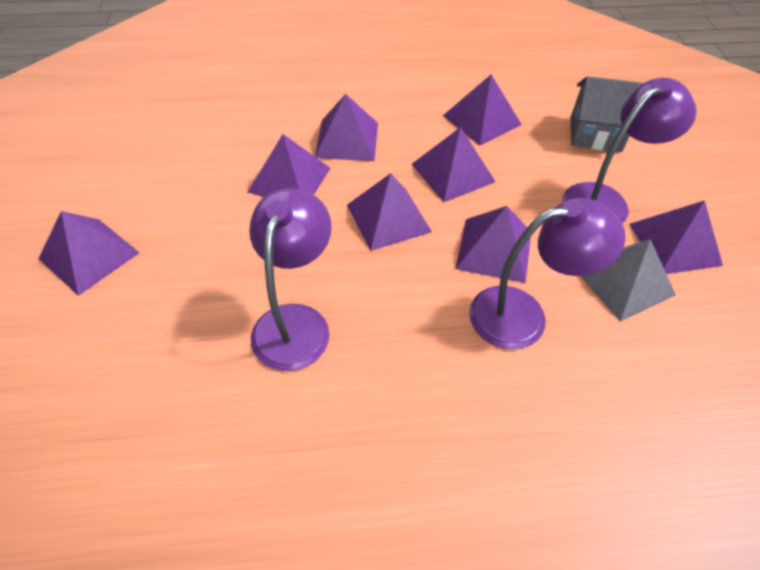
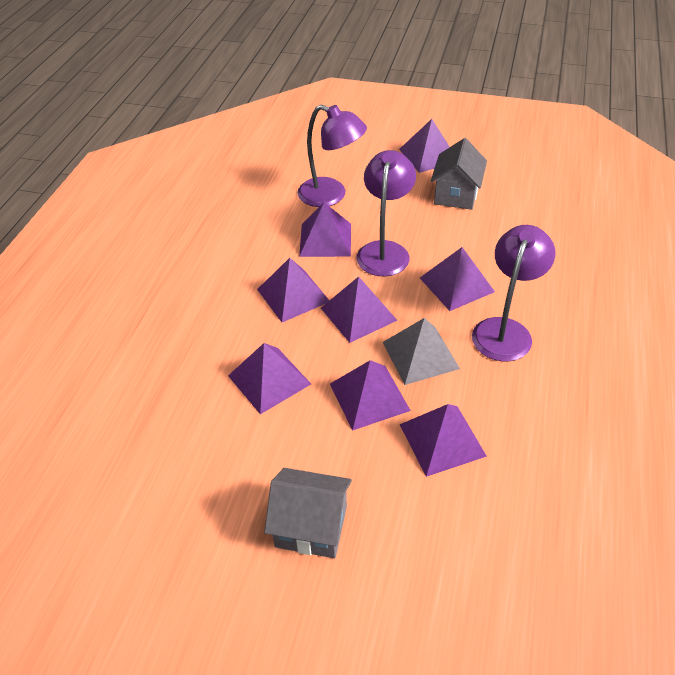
grey house: 1 -> 2

